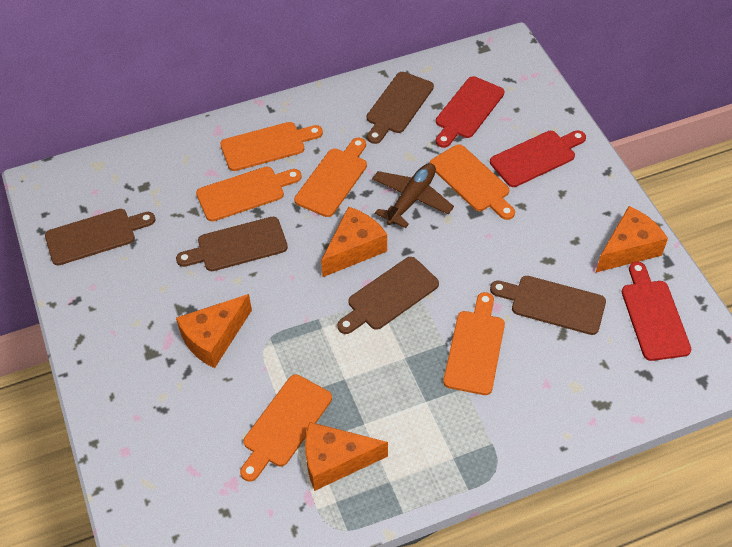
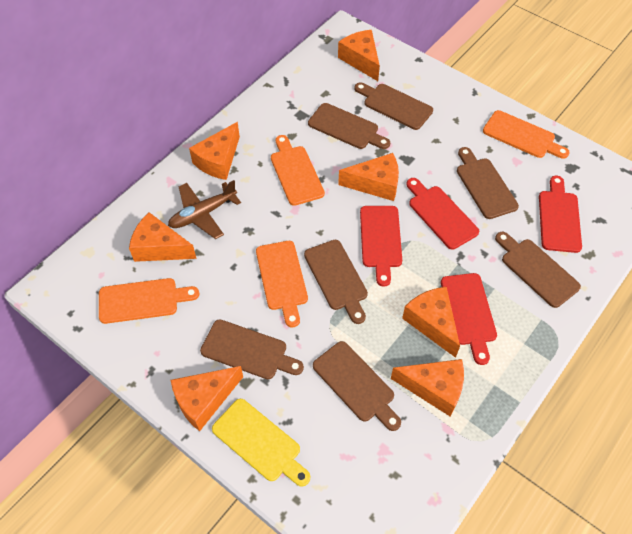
brown cutting board: 5 -> 7
orange cheese: 4 -> 7
orange cutting board: 6 -> 4
red cutting board: 3 -> 4
yellow cutting board: 0 -> 1

